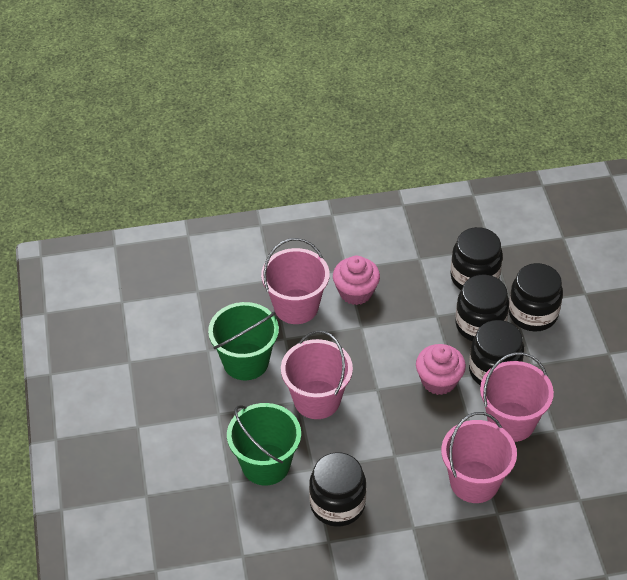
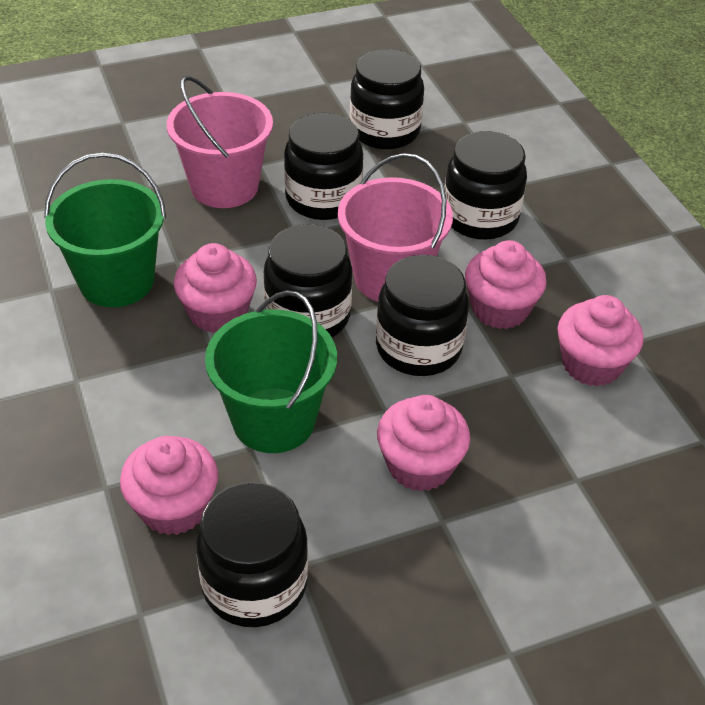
black jar: 5 -> 6
pink bucket: 4 -> 2
pink cupcake: 2 -> 5

